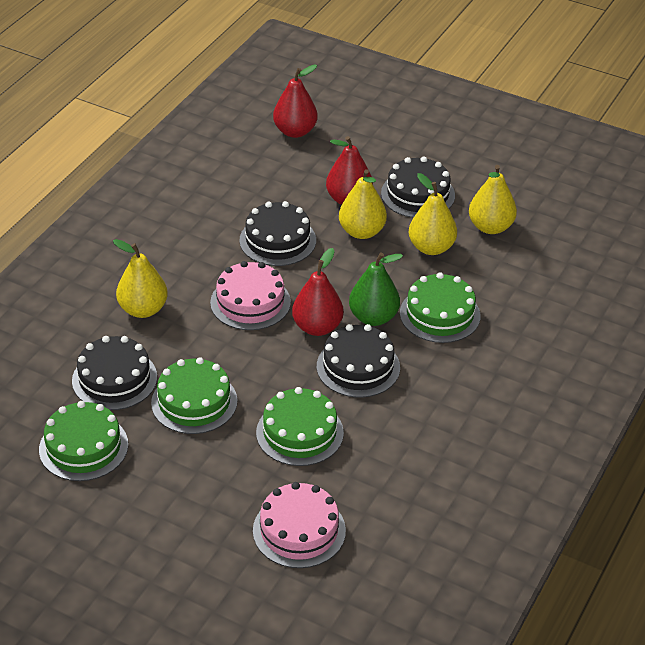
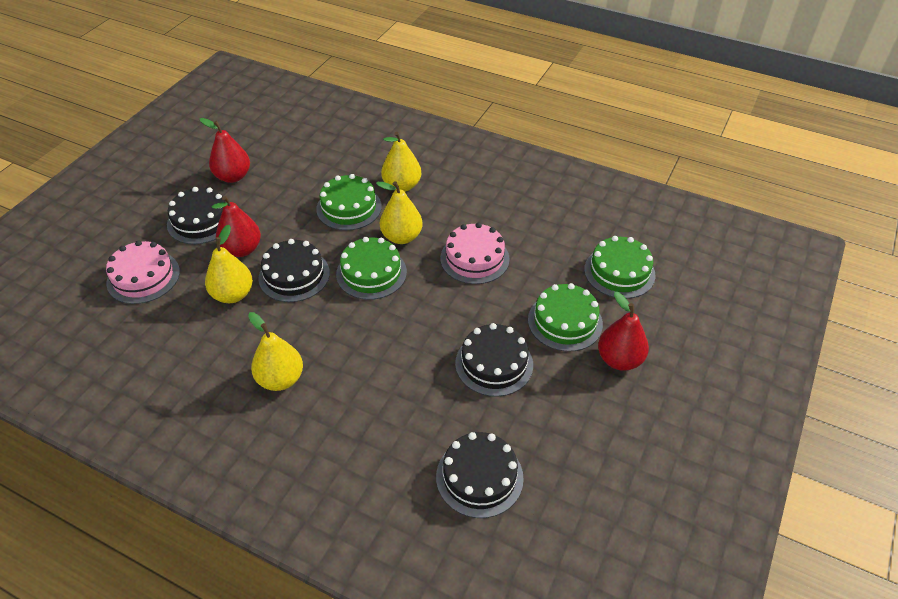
green pear: 1 -> 0

